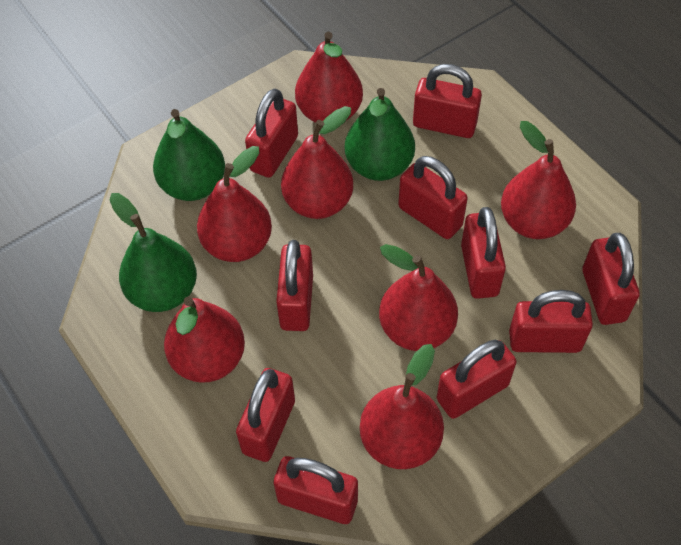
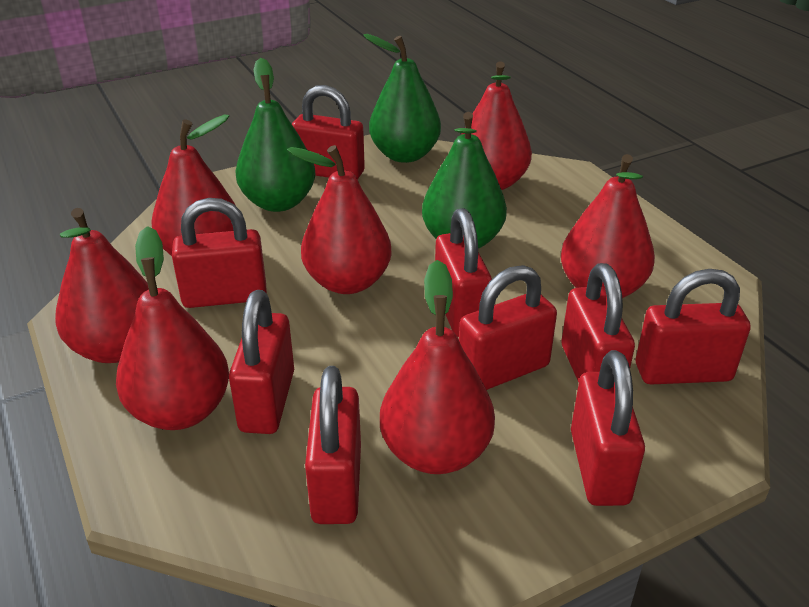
red padlock: 10 -> 9

